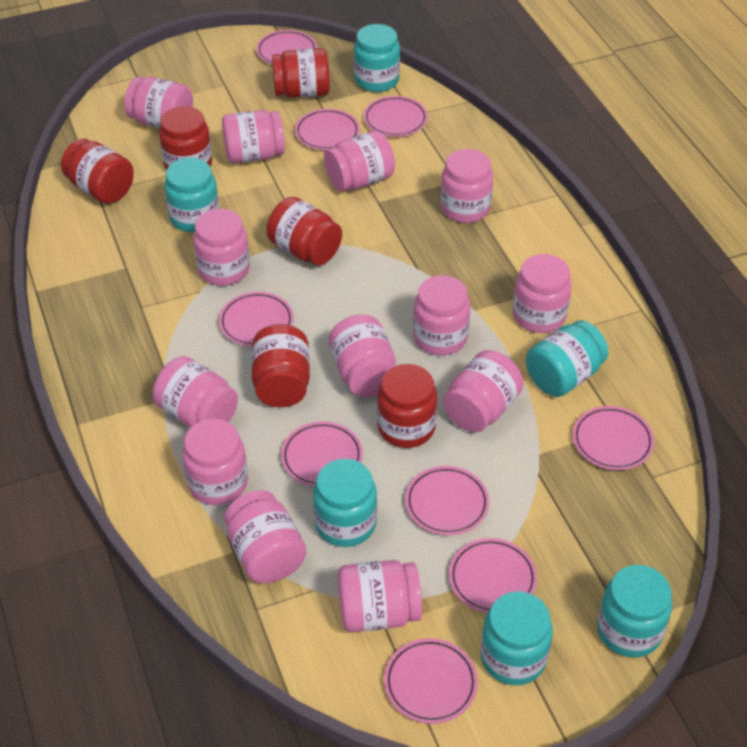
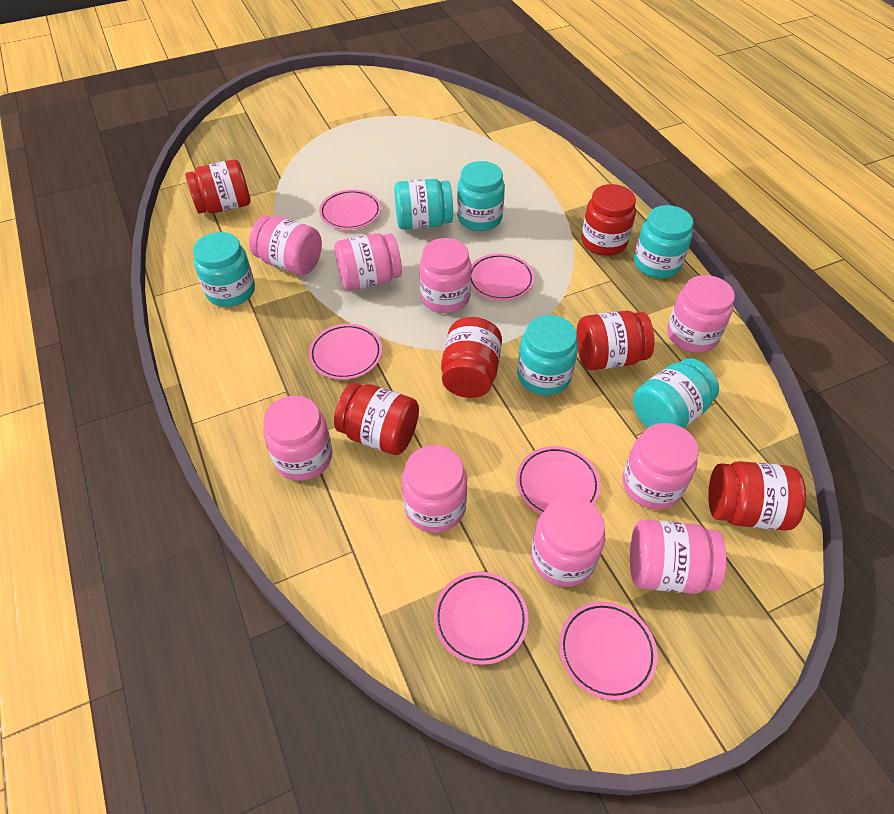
pink jar: 13 -> 9
pink plate: 9 -> 6

